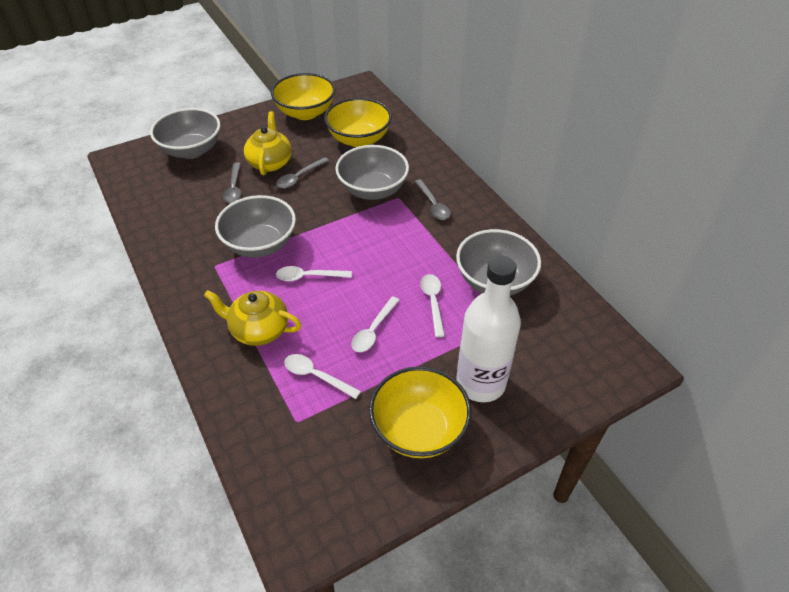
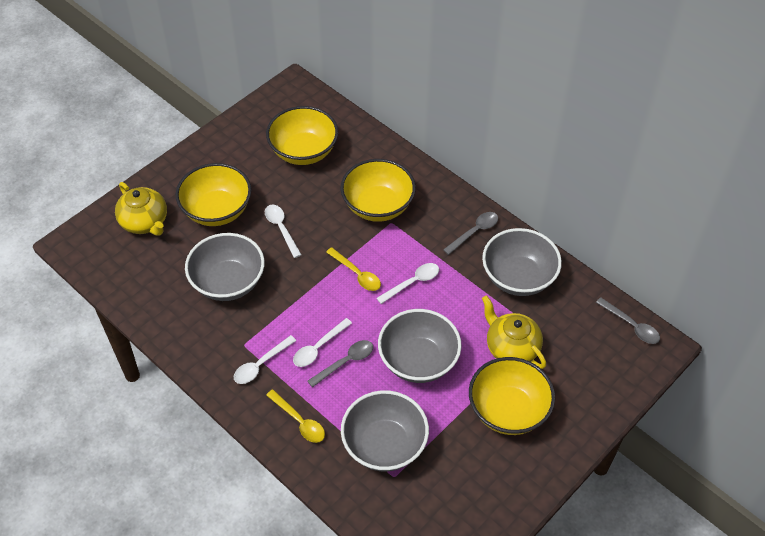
white bottle: 1 -> 0
yellow bowl: 3 -> 4
yellow spoon: 0 -> 2

